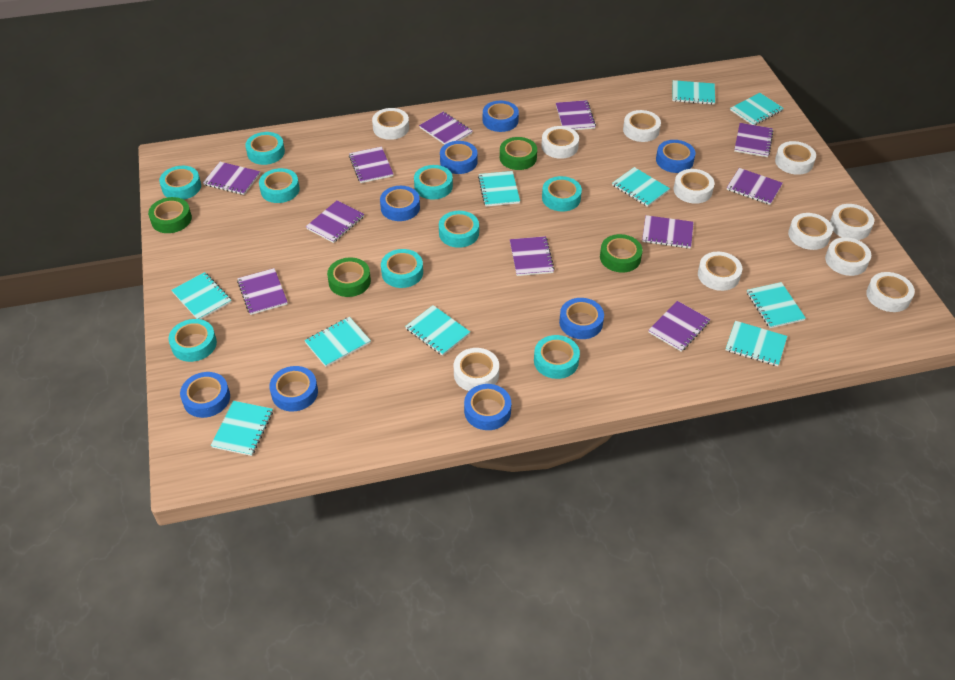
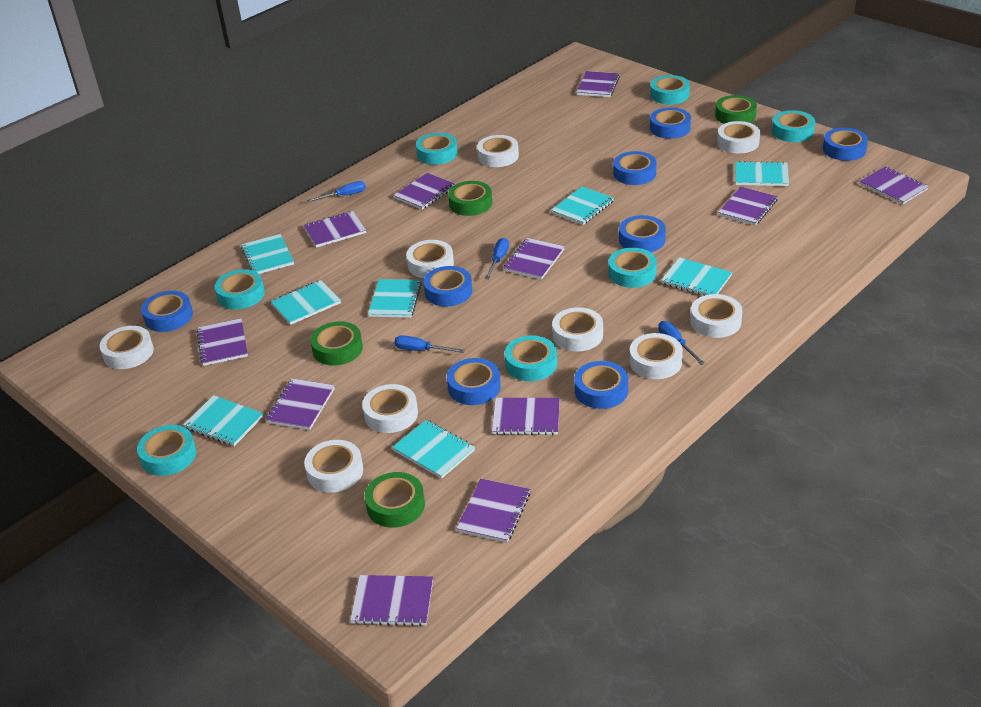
blue screwdriver: 0 -> 4
turquoise notebook: 10 -> 8
turquoise tape: 9 -> 7
white tape: 11 -> 9

